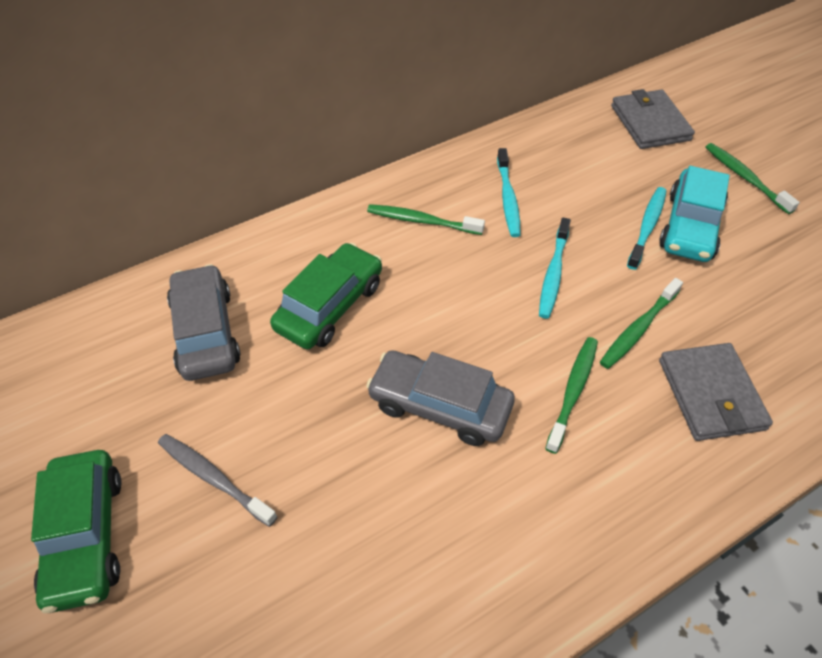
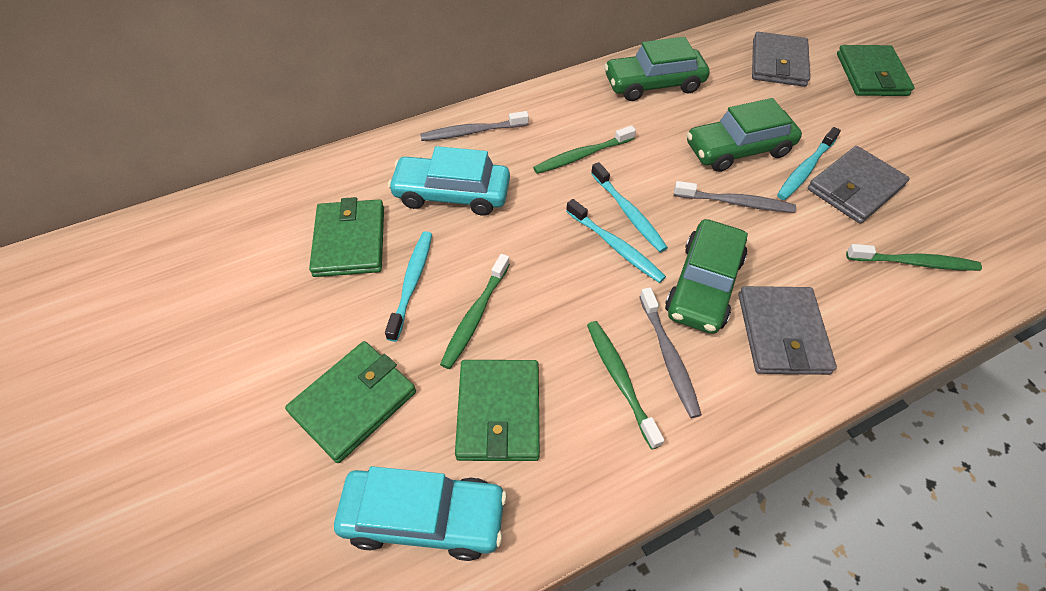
green car: 2 -> 3
green wallet: 0 -> 4
grey car: 2 -> 0
grey toothbrush: 1 -> 3
grey wallet: 2 -> 3
turquoise car: 1 -> 2
turquoise toothbrush: 3 -> 4

